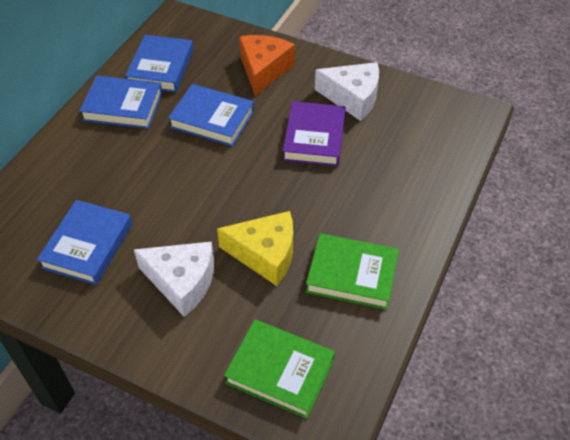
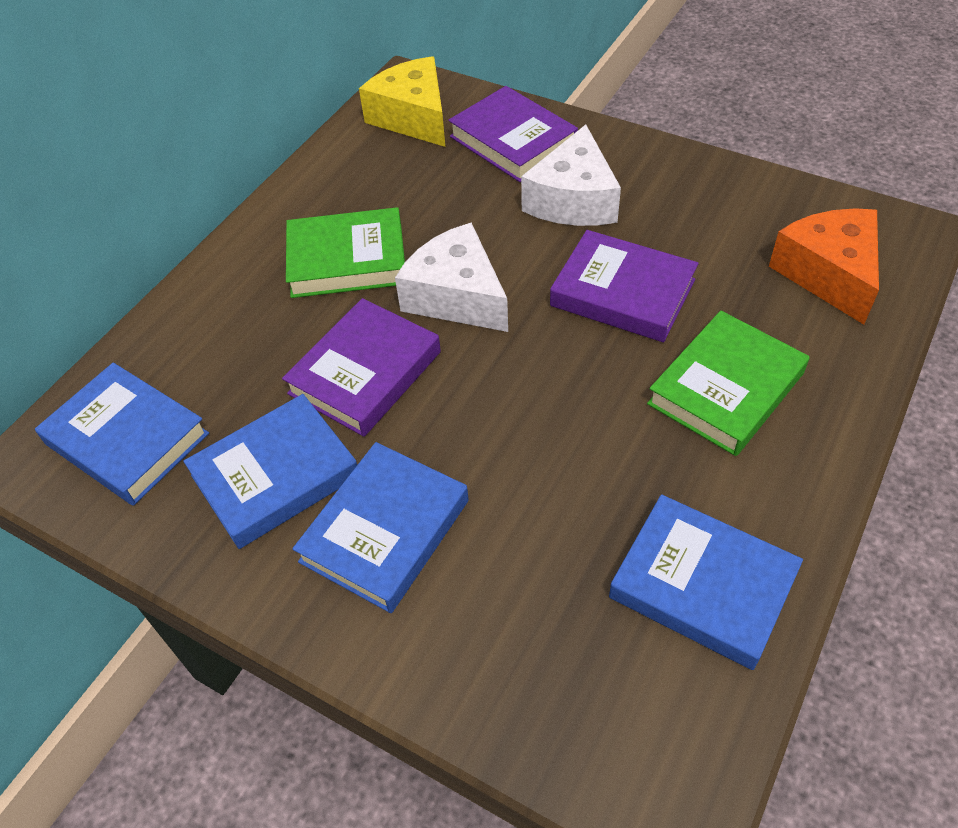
purple book: 1 -> 3

